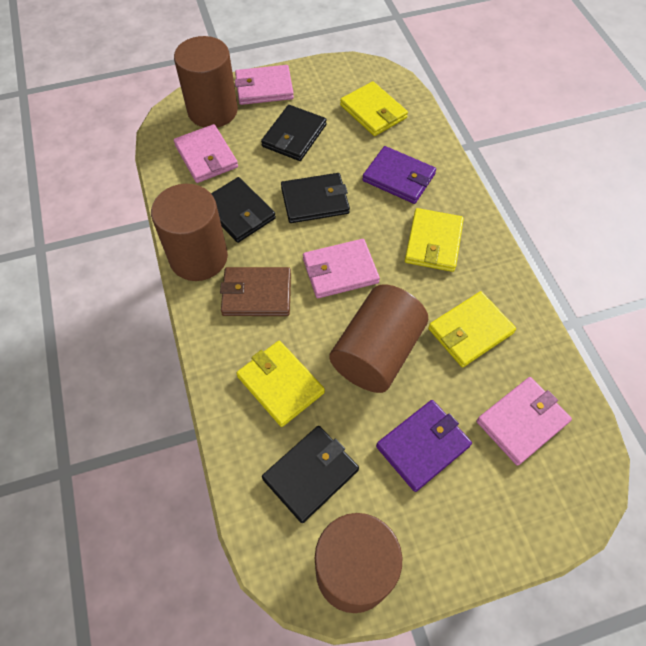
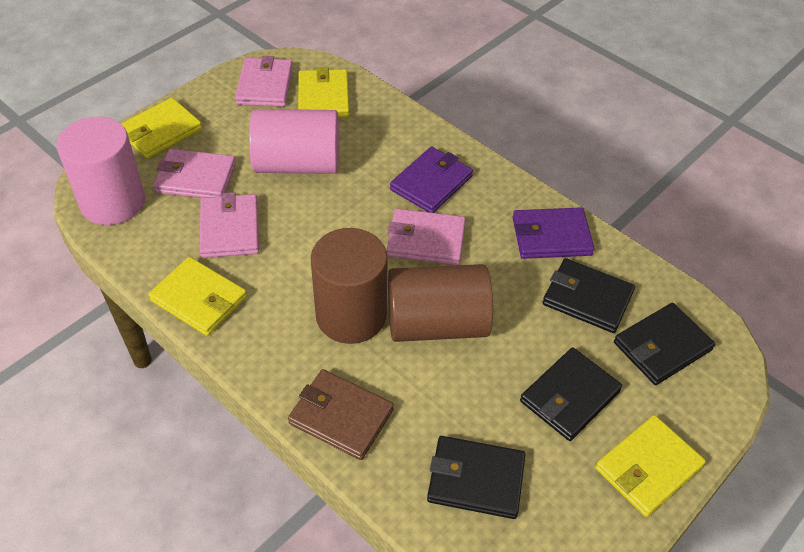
brown cylinder: 4 -> 2
pink cylinder: 0 -> 2

